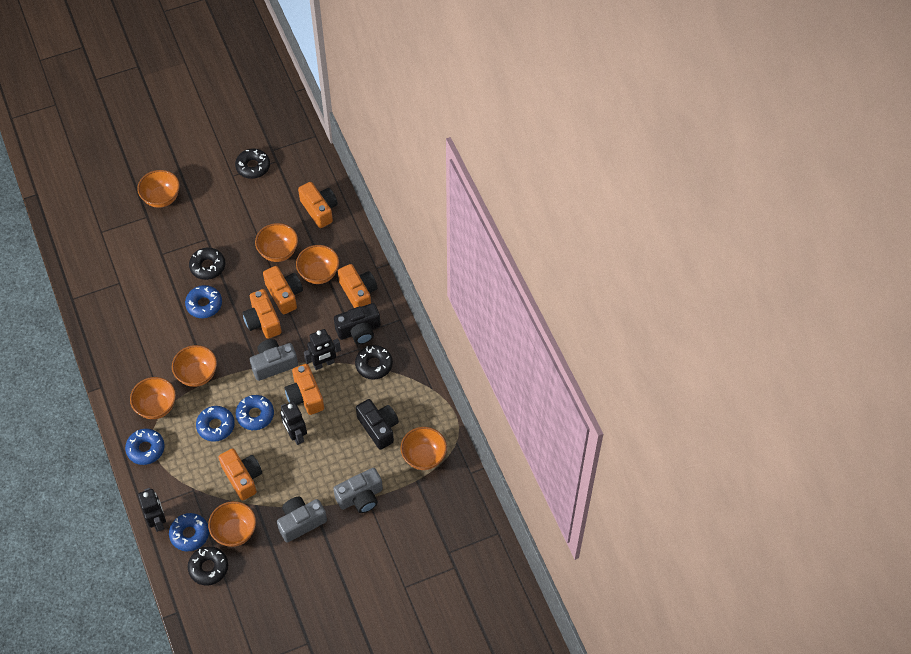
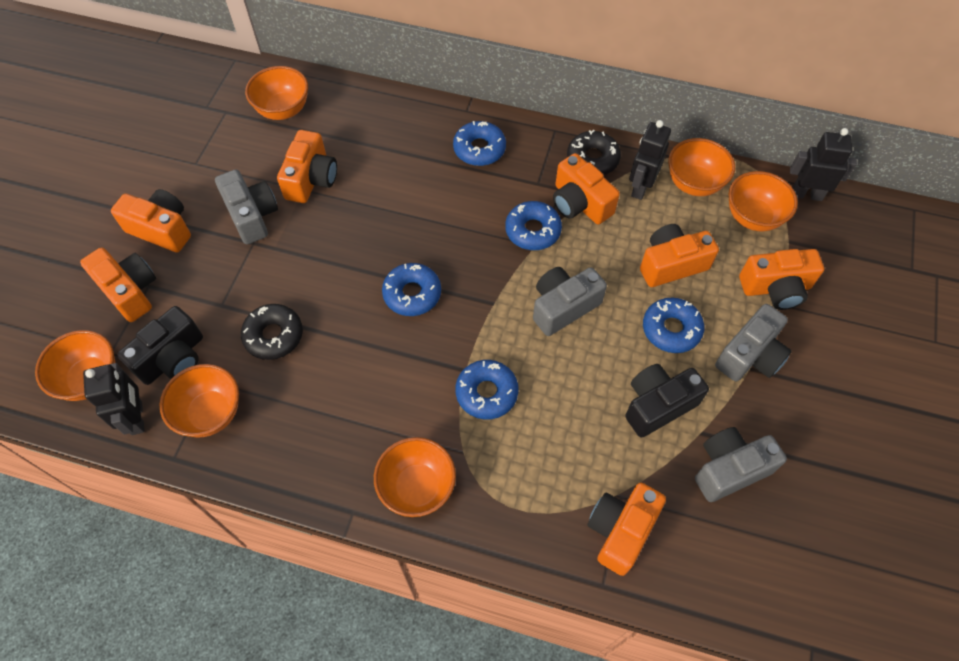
black donut: 4 -> 2
grey camera: 3 -> 4
orange bowl: 7 -> 6
orange camera: 6 -> 7

